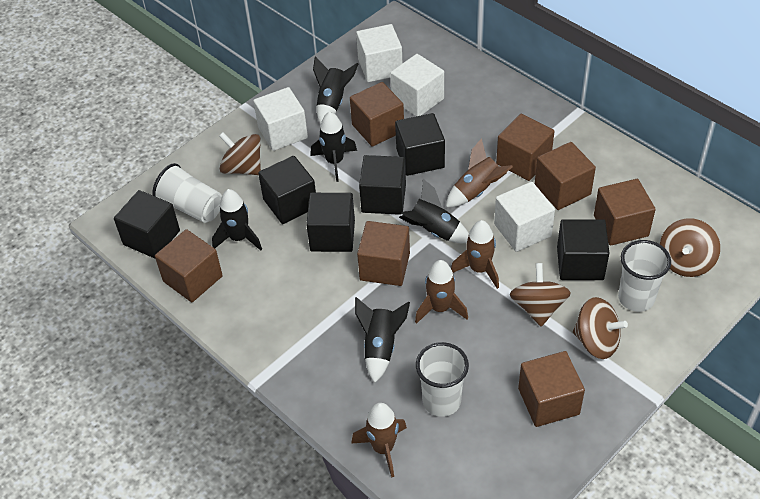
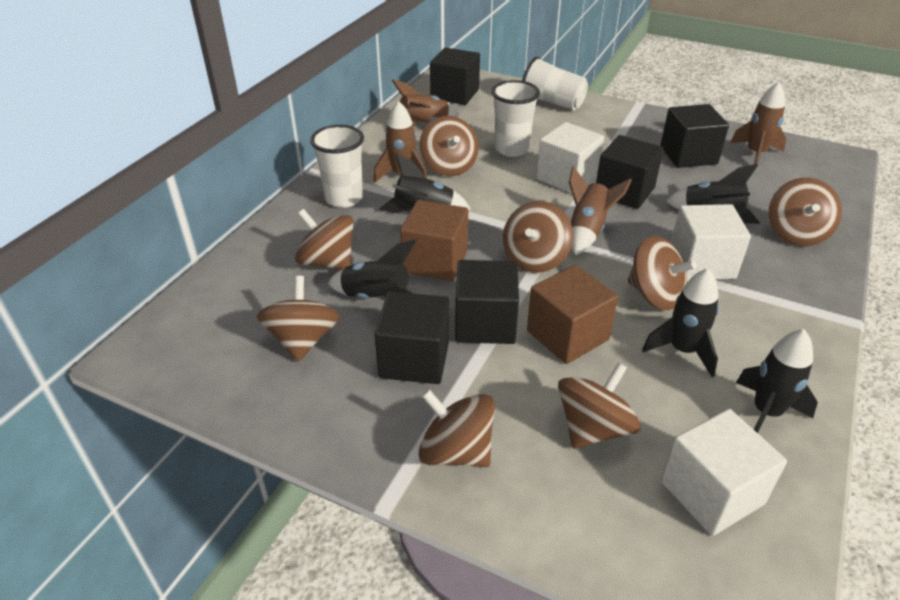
black cube: 6 -> 5
brown cube: 7 -> 2
brown spinning top: 4 -> 8
white cube: 4 -> 3

